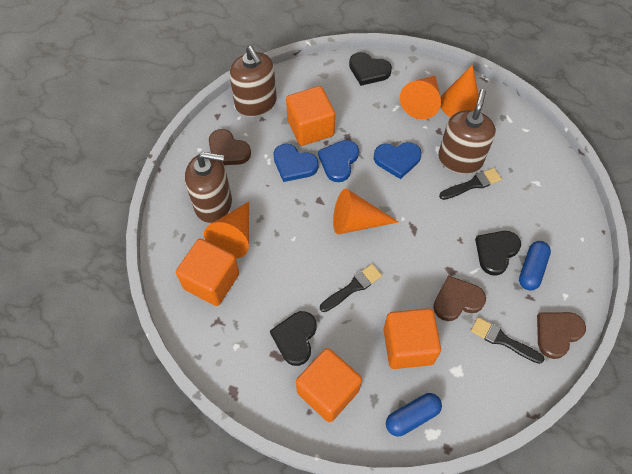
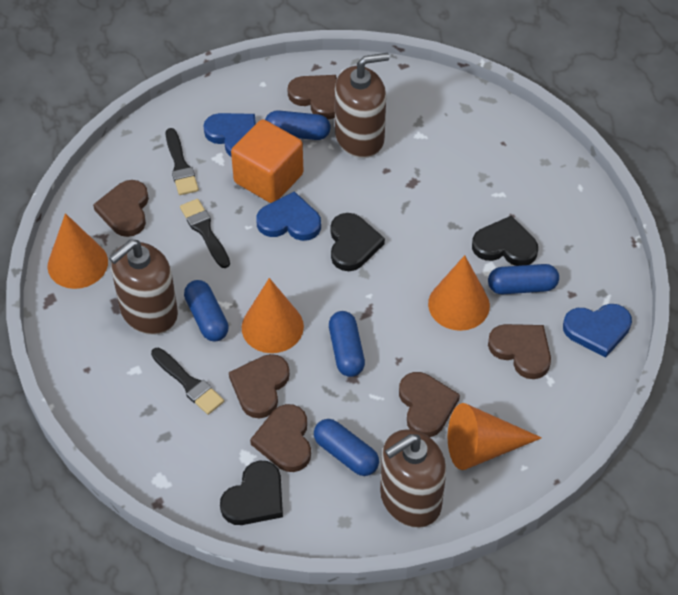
blue capsule: 2 -> 5
brown heart: 3 -> 6
orange cube: 4 -> 1

